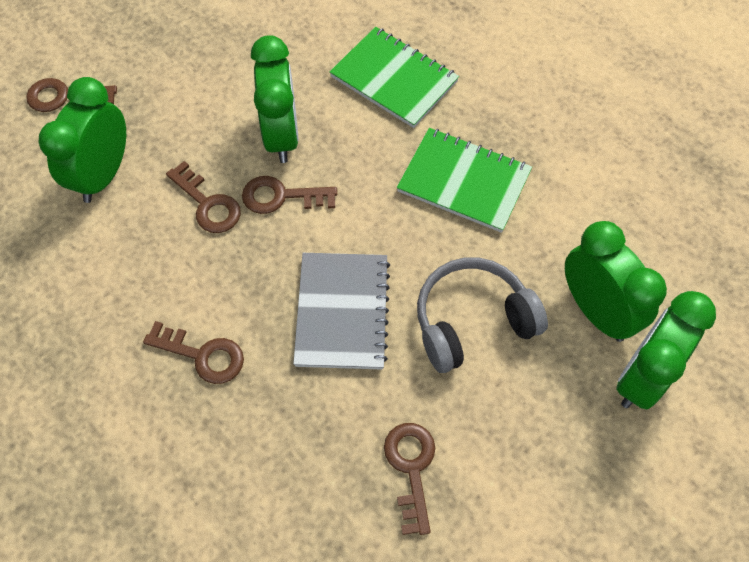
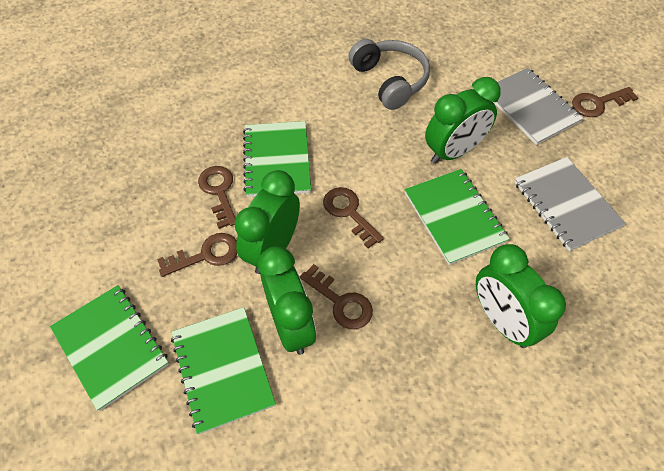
green notebook: 2 -> 4
grey notebook: 1 -> 2

